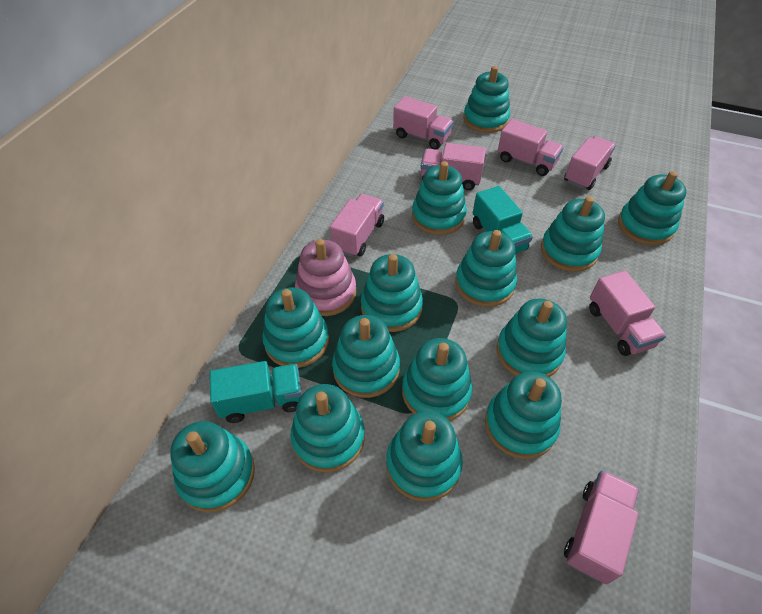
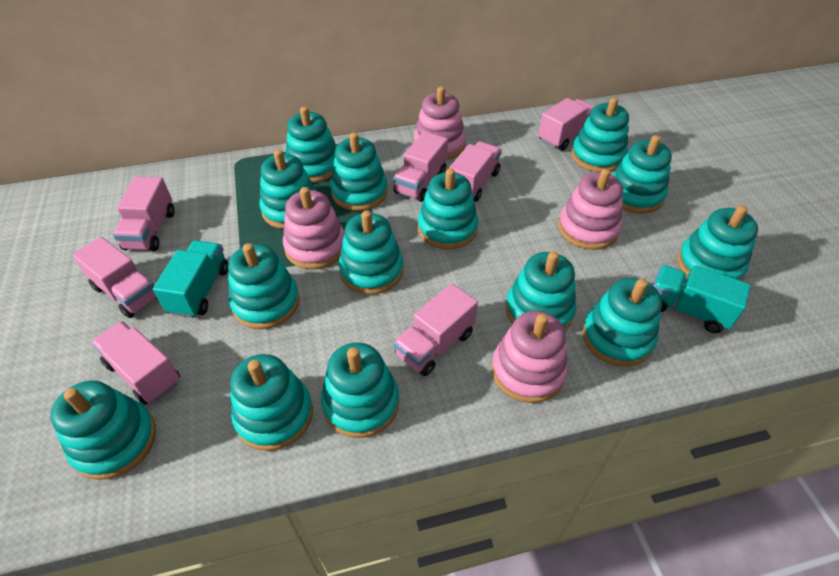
pink stacking toy: 1 -> 4

